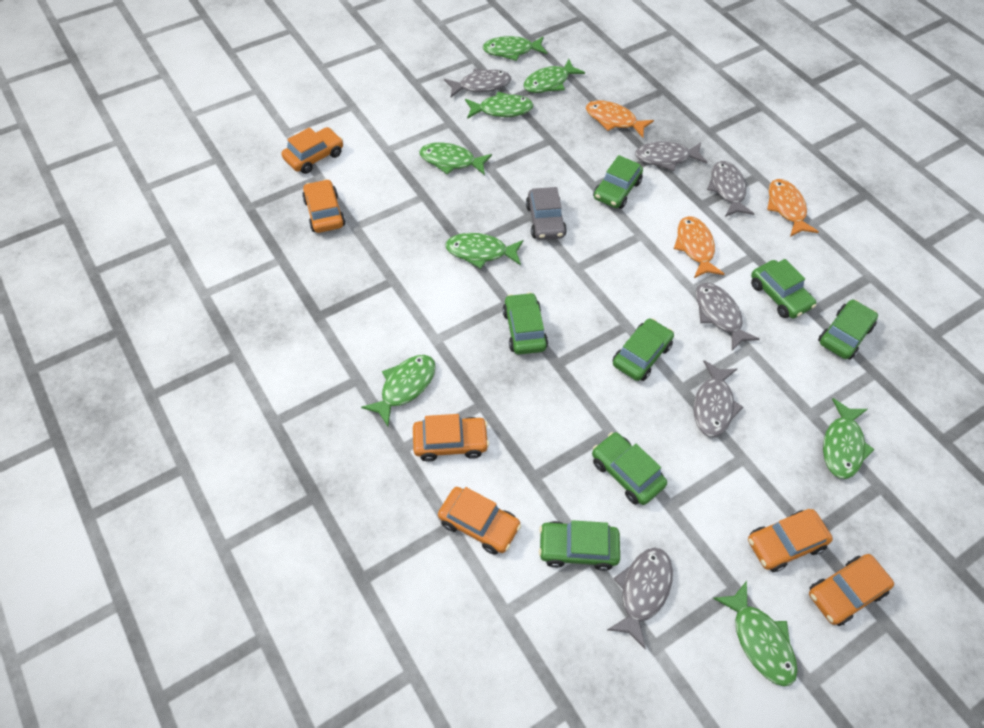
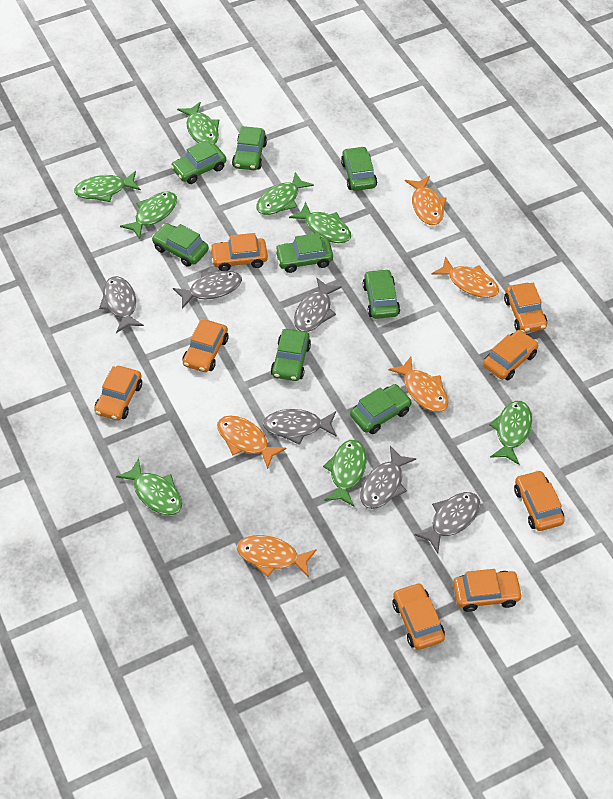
green car: 7 -> 8
grey car: 1 -> 0
orange car: 6 -> 8
orange fish: 3 -> 5

